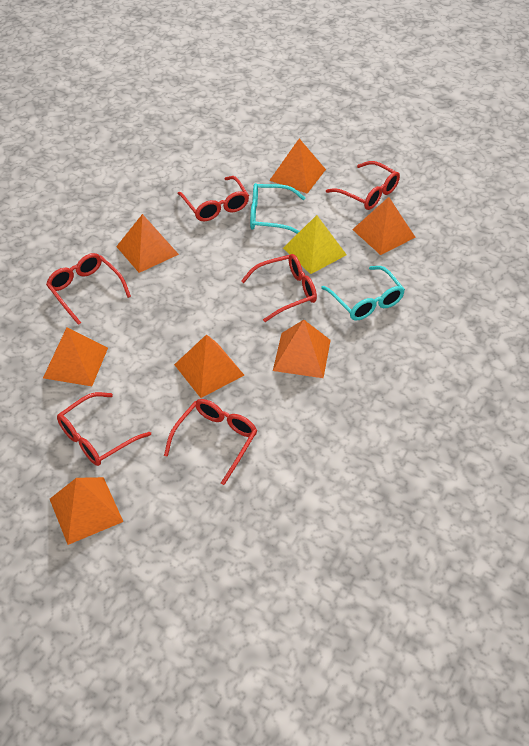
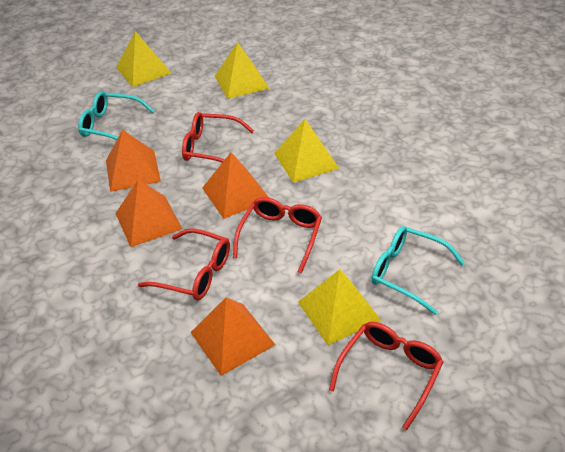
orange pyramid: 7 -> 4
red glasses: 6 -> 4
yellow pyramid: 1 -> 4

